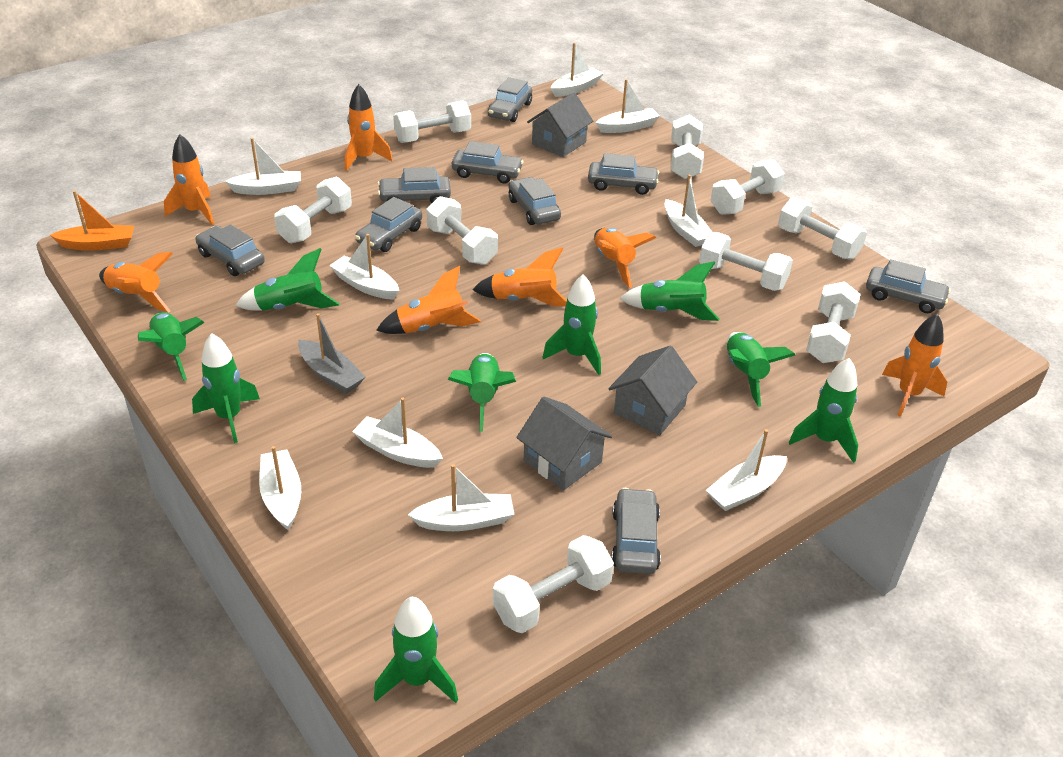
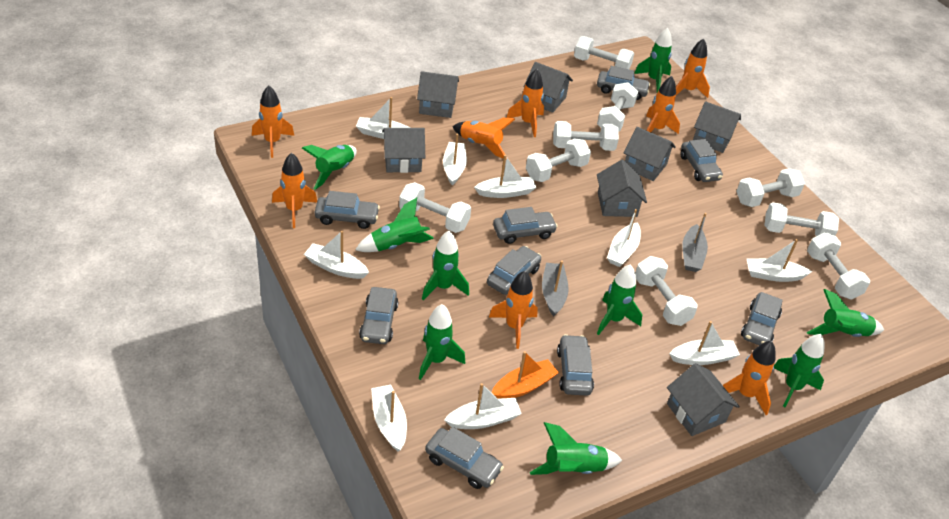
grey boat: 1 -> 2
grey house: 3 -> 7
orange rocket: 7 -> 8

